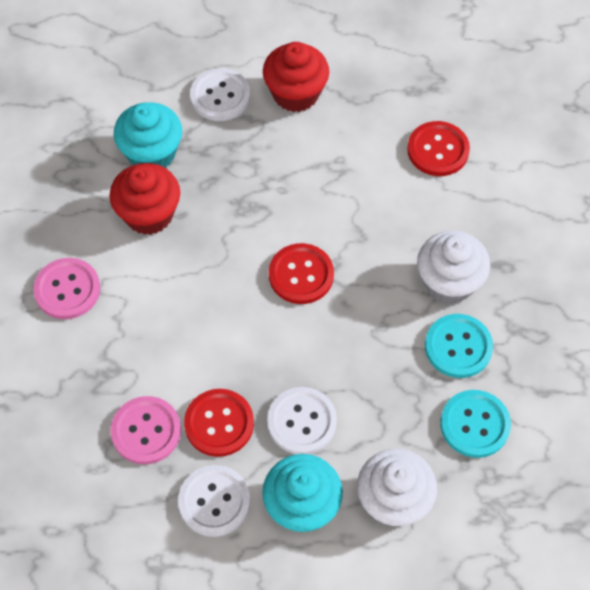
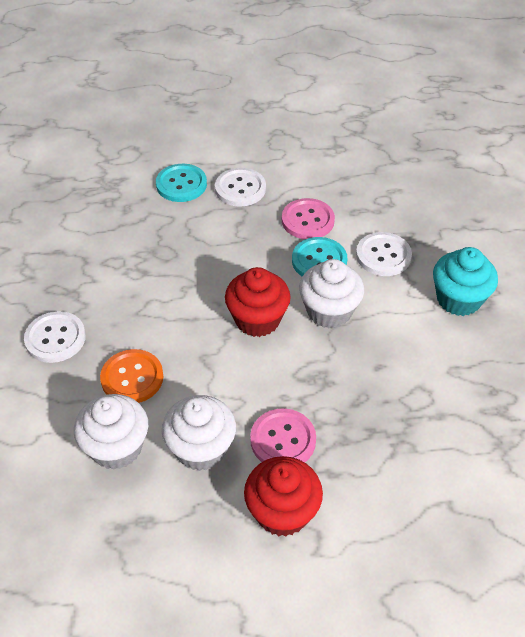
orange button: 0 -> 1
red button: 3 -> 0
turquoise cupcake: 2 -> 1
white cupcake: 2 -> 3

